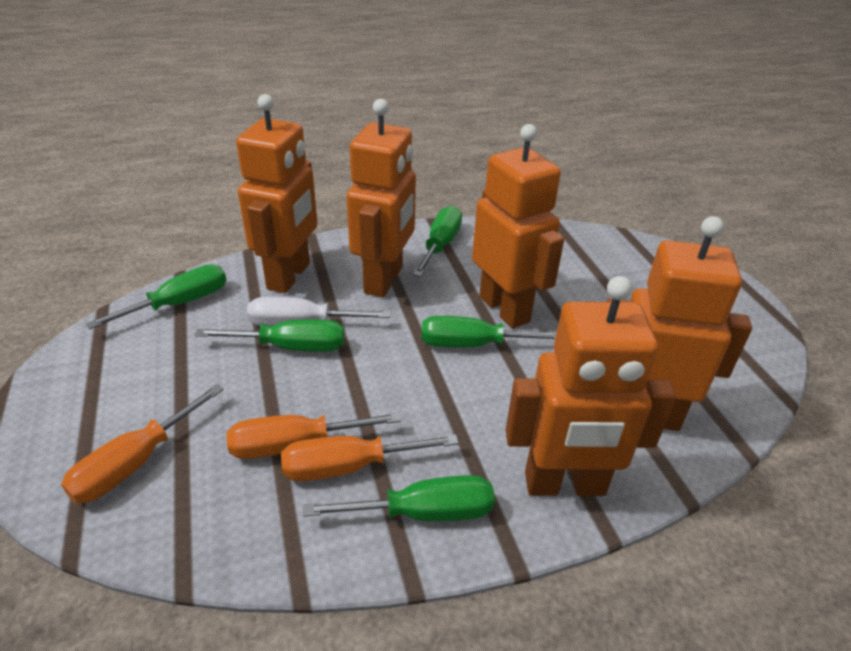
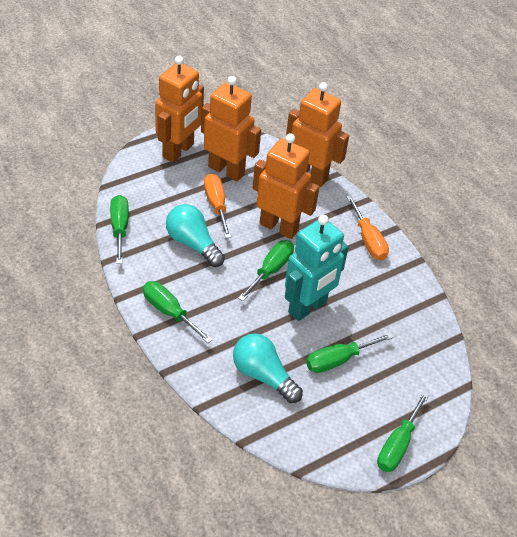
orange robot: 5 -> 4
orange screwdriver: 3 -> 2
turquoise light bulb: 0 -> 2
turquoise robot: 0 -> 1
white screwdriver: 1 -> 0

